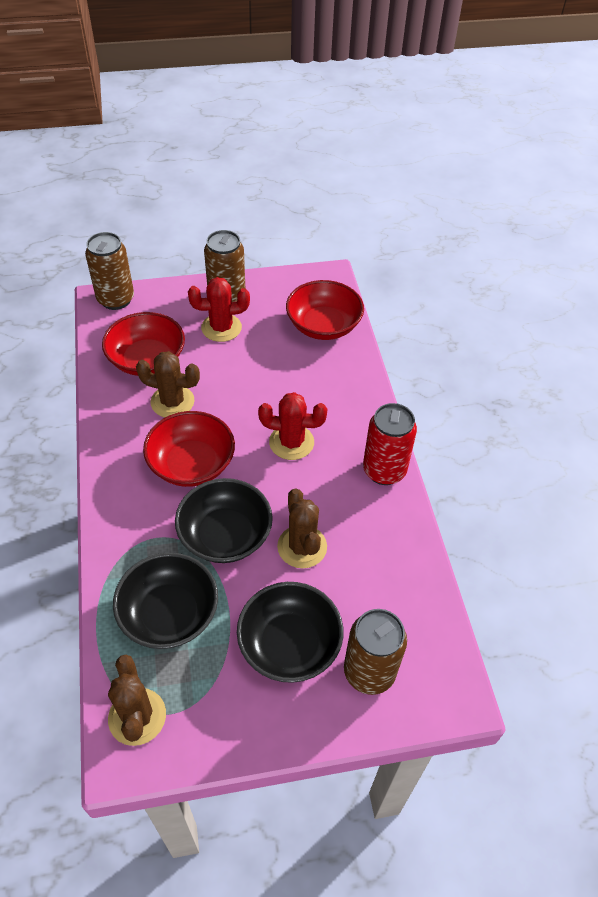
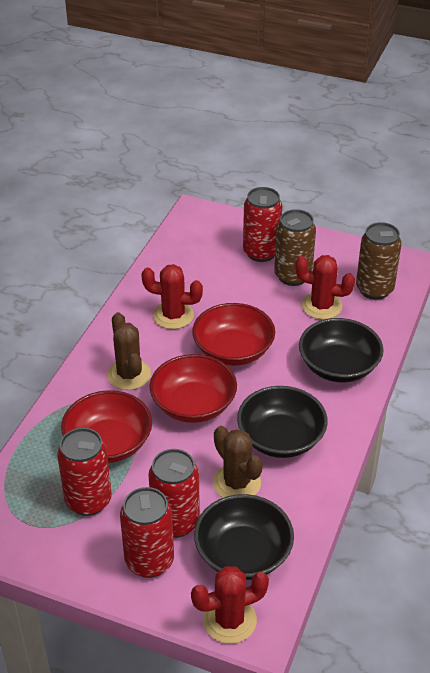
brown cactus: 3 -> 2
brown can: 3 -> 2
red cactus: 2 -> 3
red can: 1 -> 4

